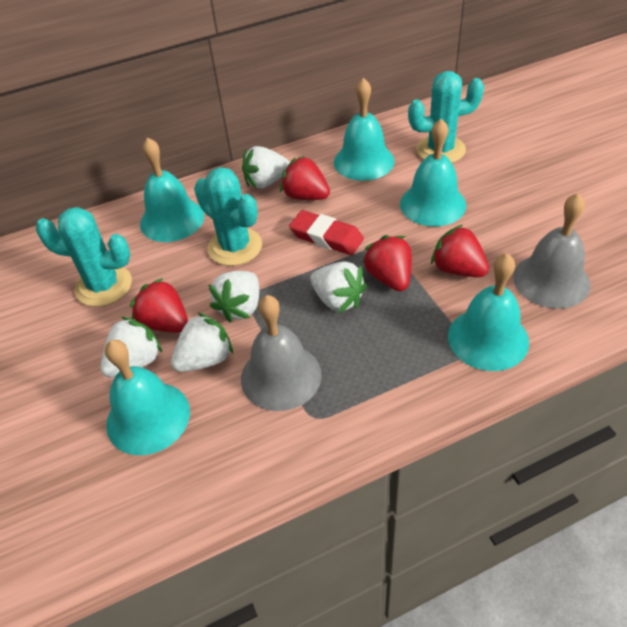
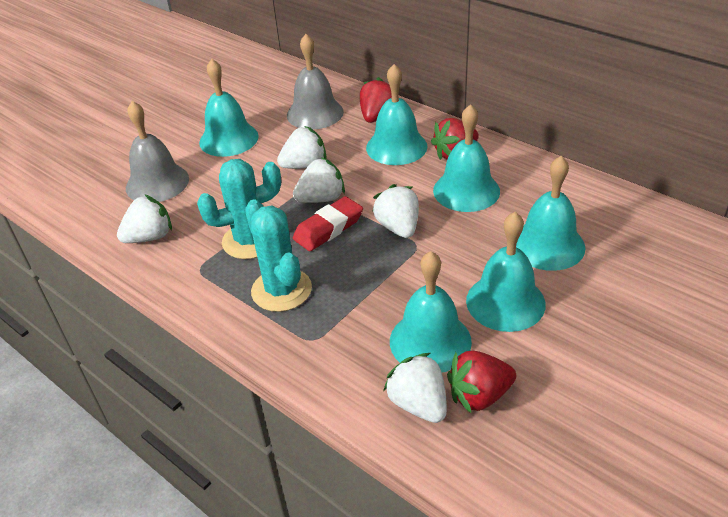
red strawberry: 4 -> 3
turquoise bell: 5 -> 6
turquoise cactus: 3 -> 2

